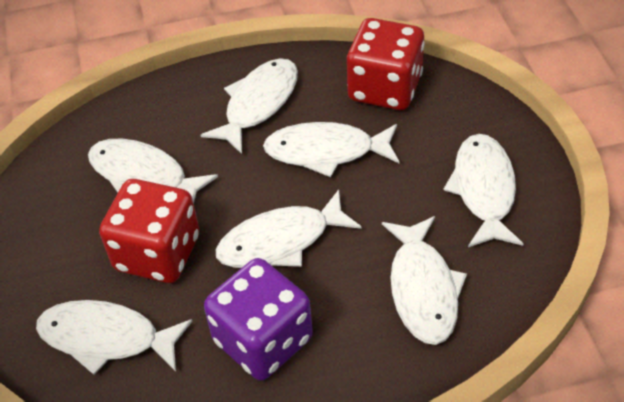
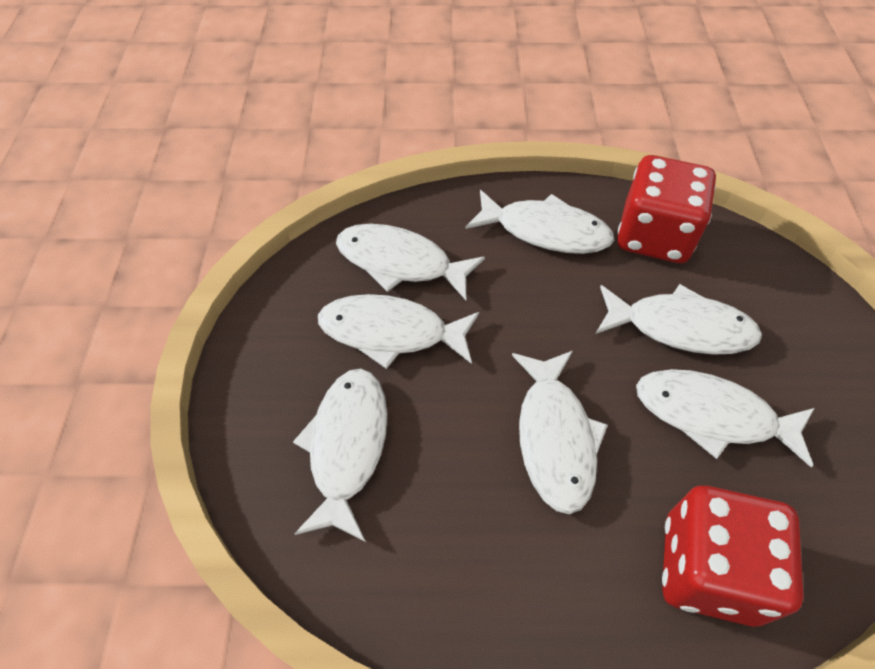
purple dice: 1 -> 0

